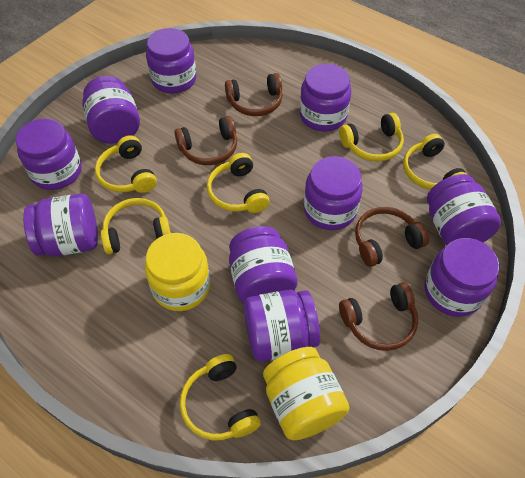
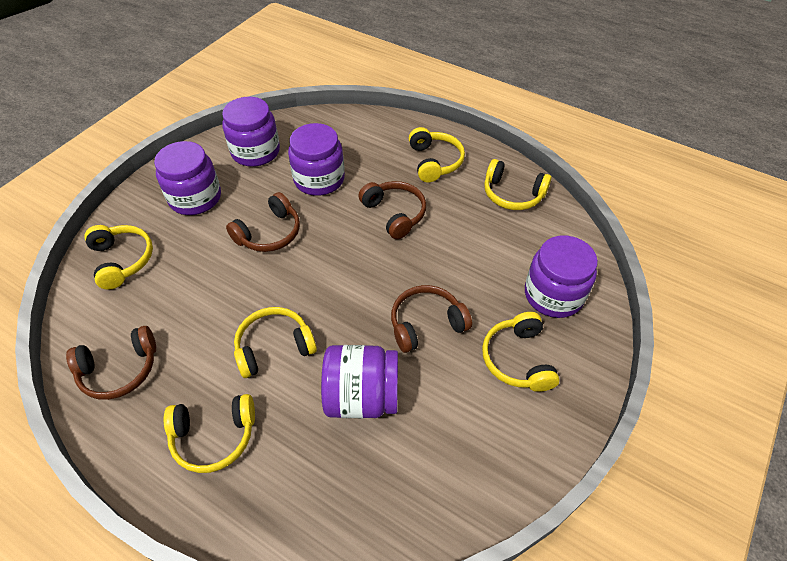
purple jar: 10 -> 5
yellow jar: 2 -> 0

